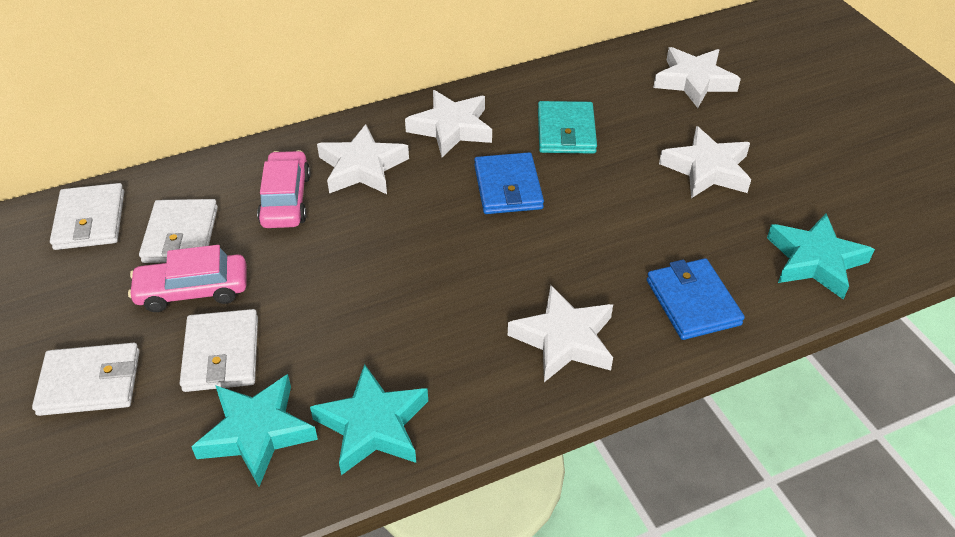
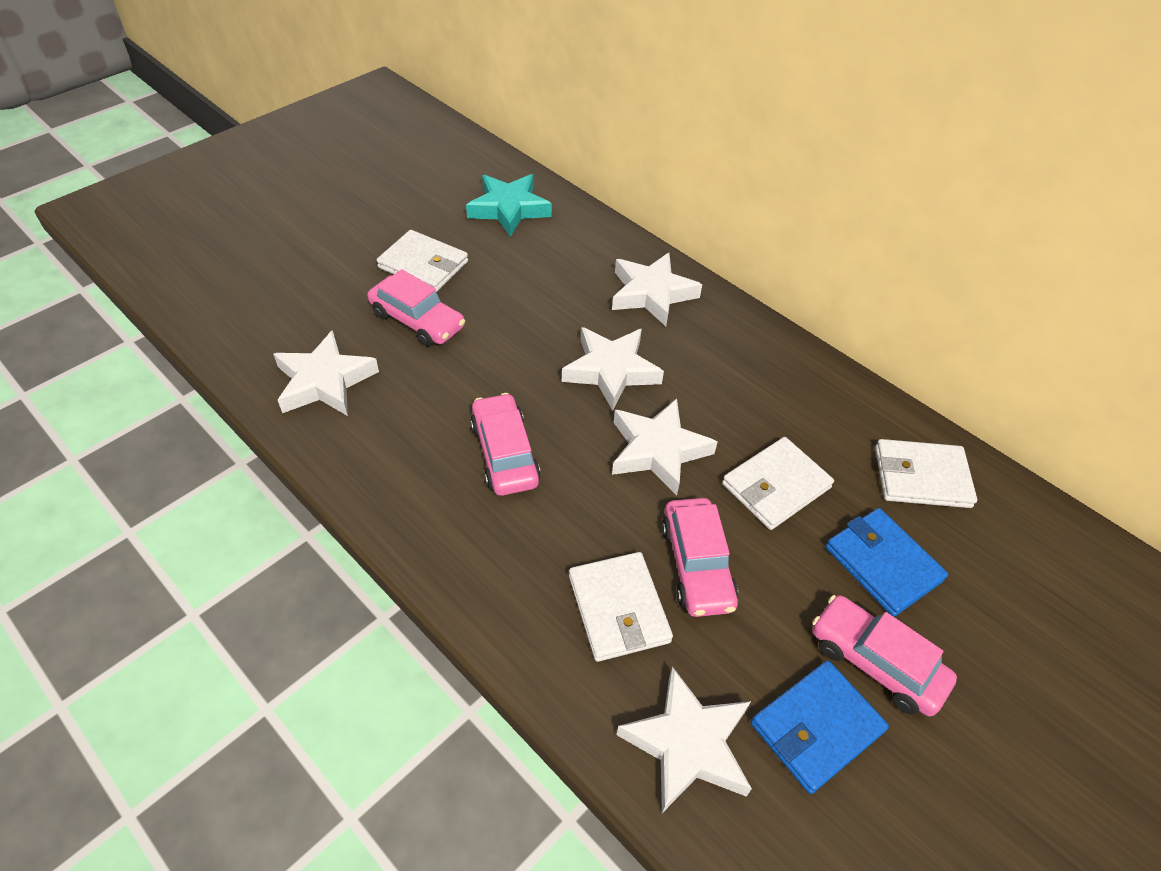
pink car: 2 -> 4
turquoise star: 3 -> 1
turquoise wallet: 1 -> 0

